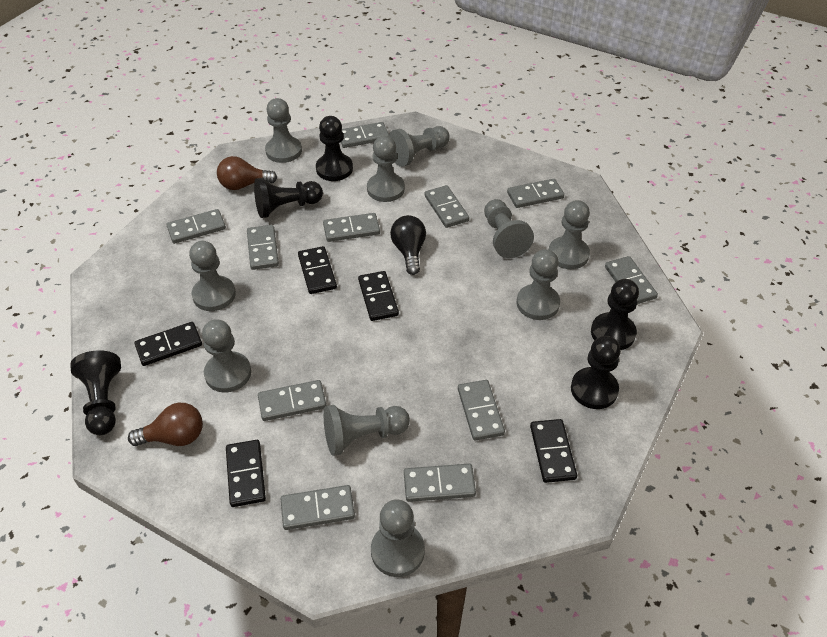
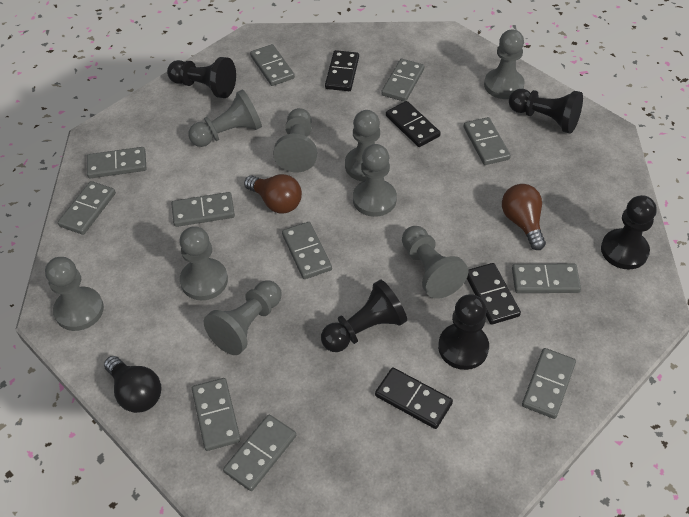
black domino: 5 -> 4
grey pawn: 10 -> 9

